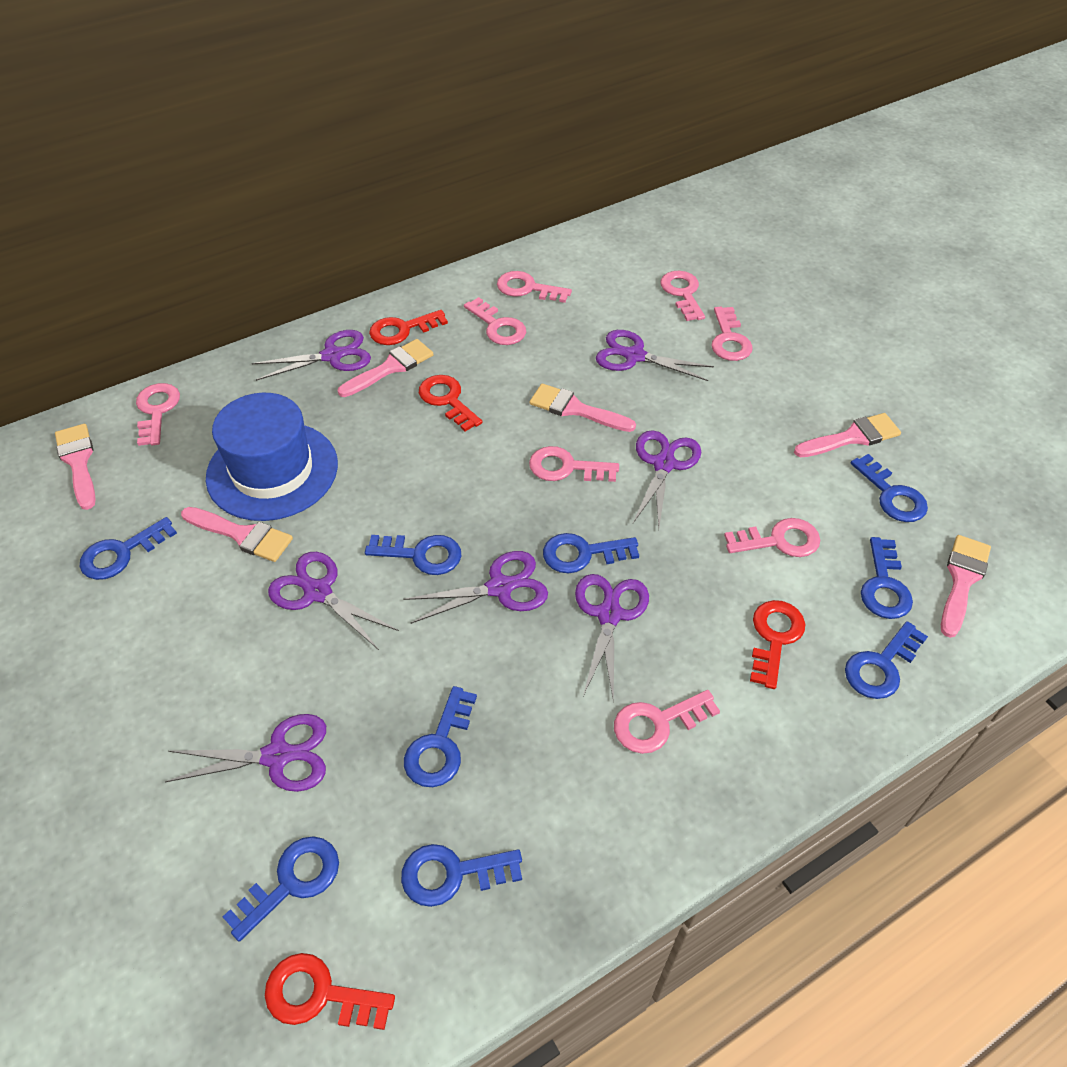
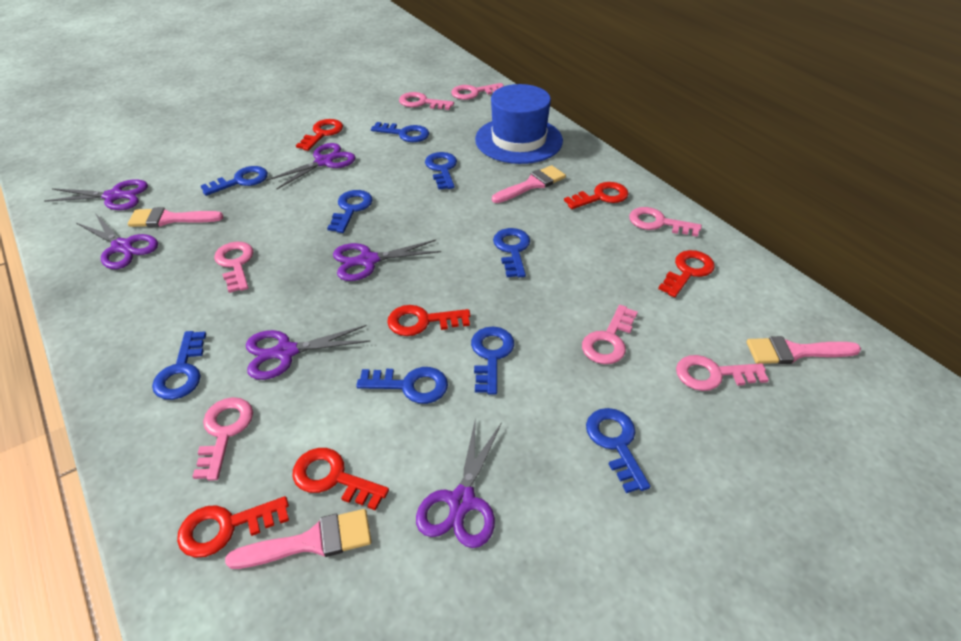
pink brush: 6 -> 4
pink key: 8 -> 7
purple scissors: 7 -> 6
red key: 4 -> 6

